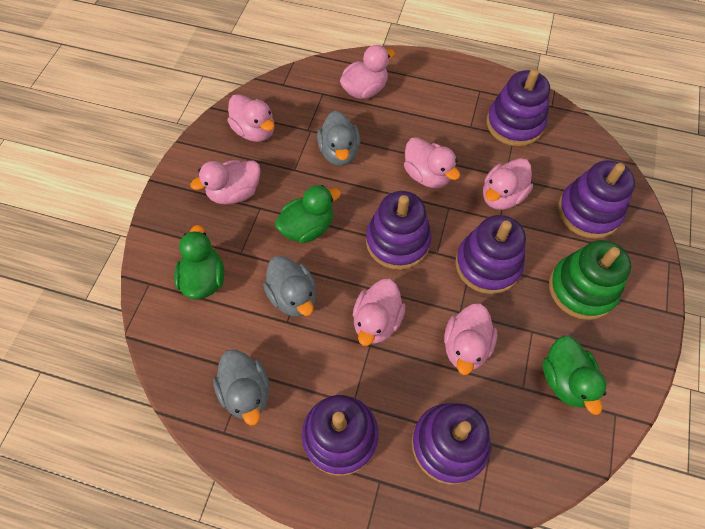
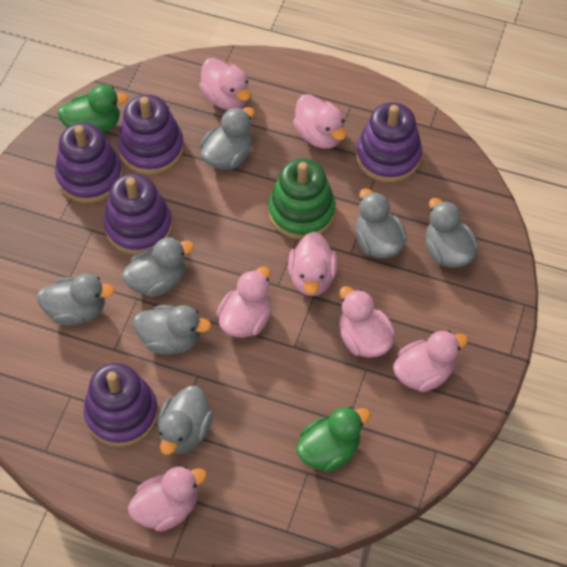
green duck: 3 -> 2
grey duck: 3 -> 7
purple stacking toy: 6 -> 5

